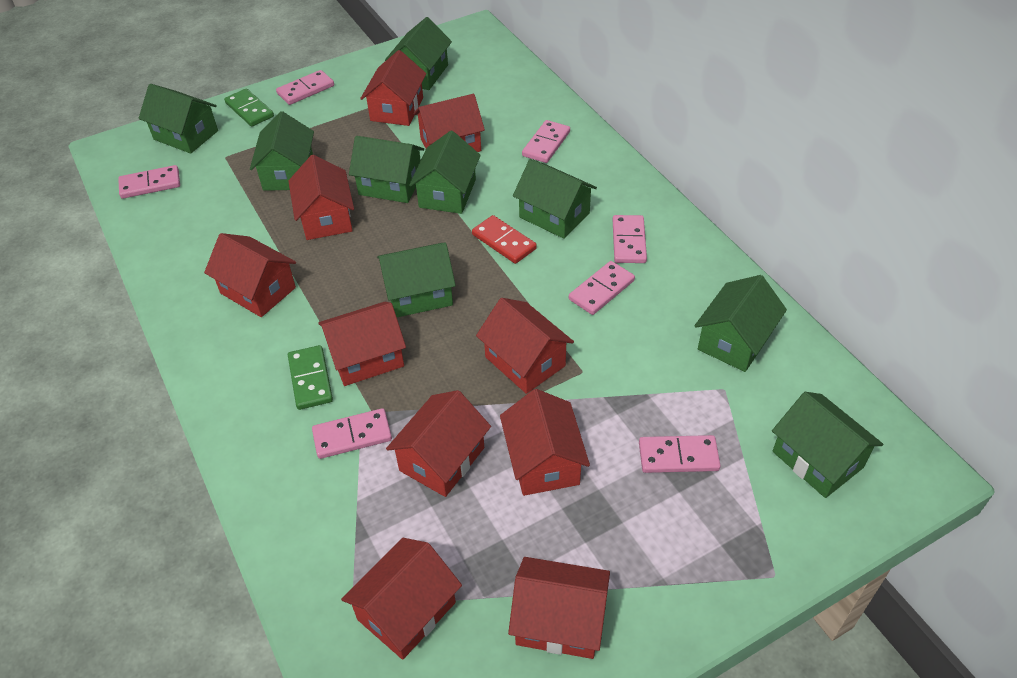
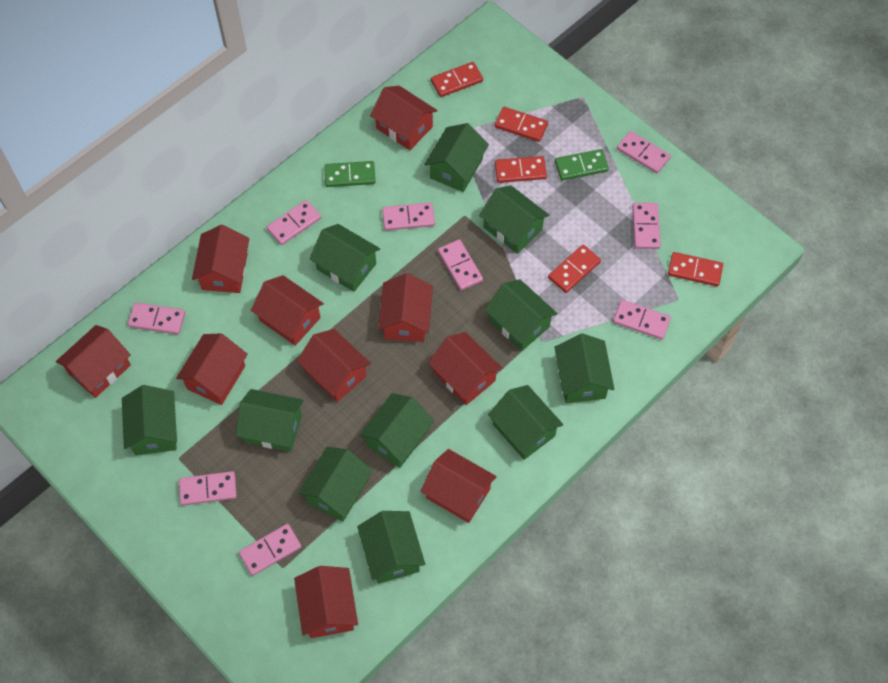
green house: 9 -> 11
pink domino: 7 -> 9
red domino: 1 -> 5

